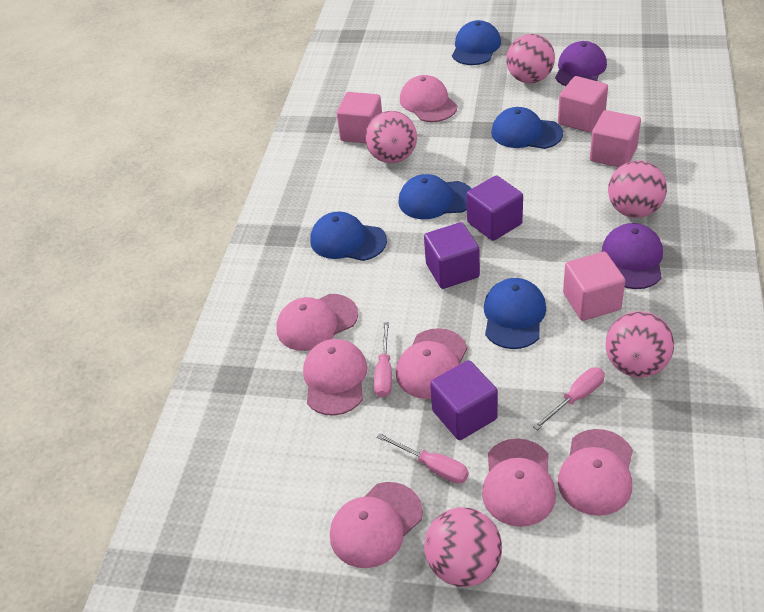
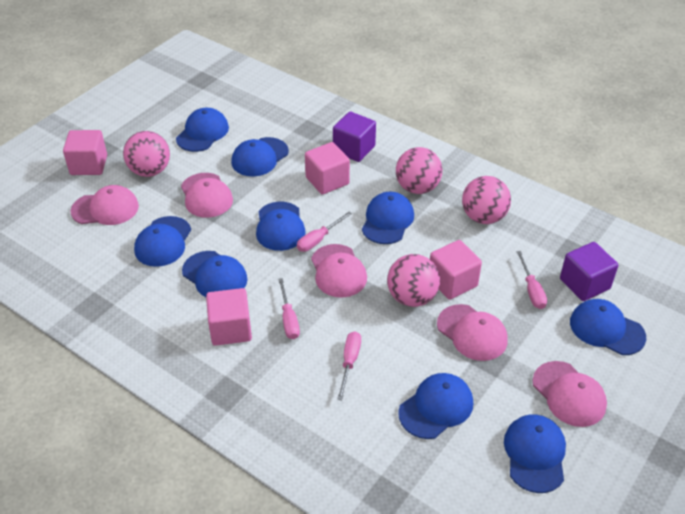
blue cap: 5 -> 9
pink ball: 5 -> 4
pink cap: 7 -> 5
pink screwdriver: 3 -> 4
purple cap: 2 -> 0
purple cube: 3 -> 2

